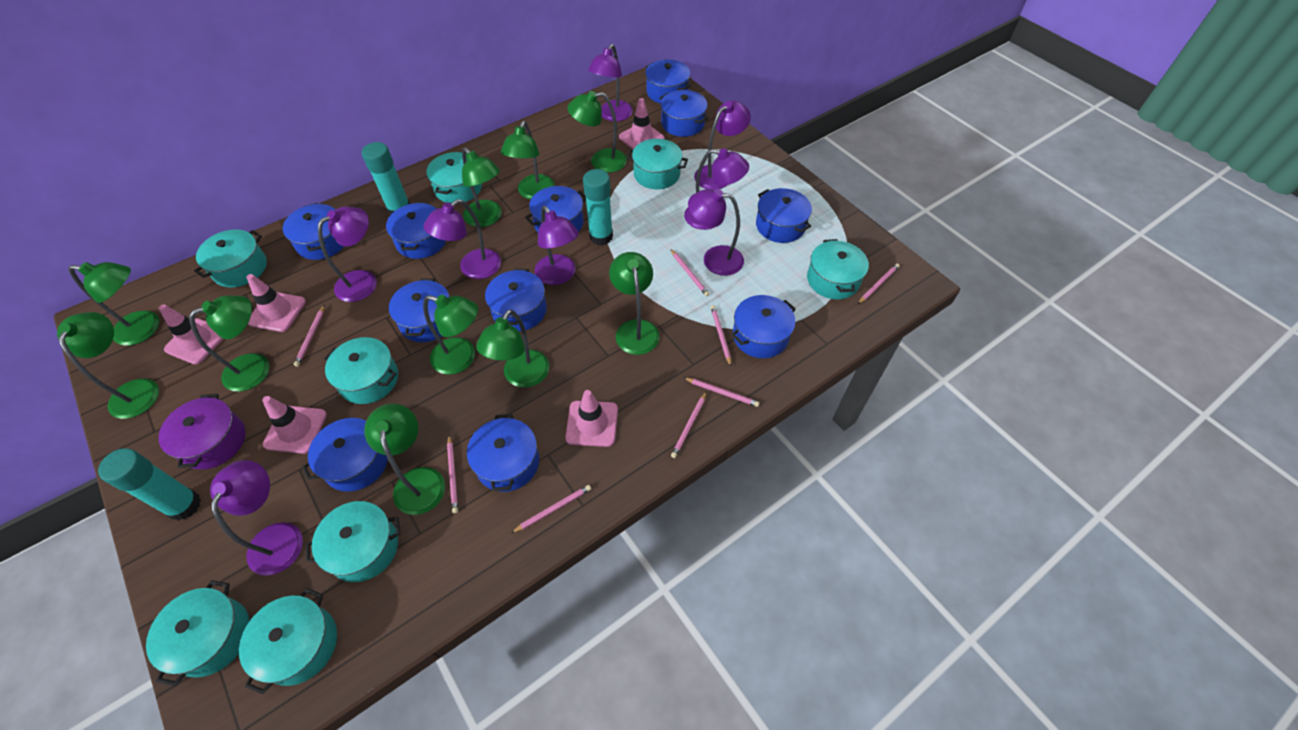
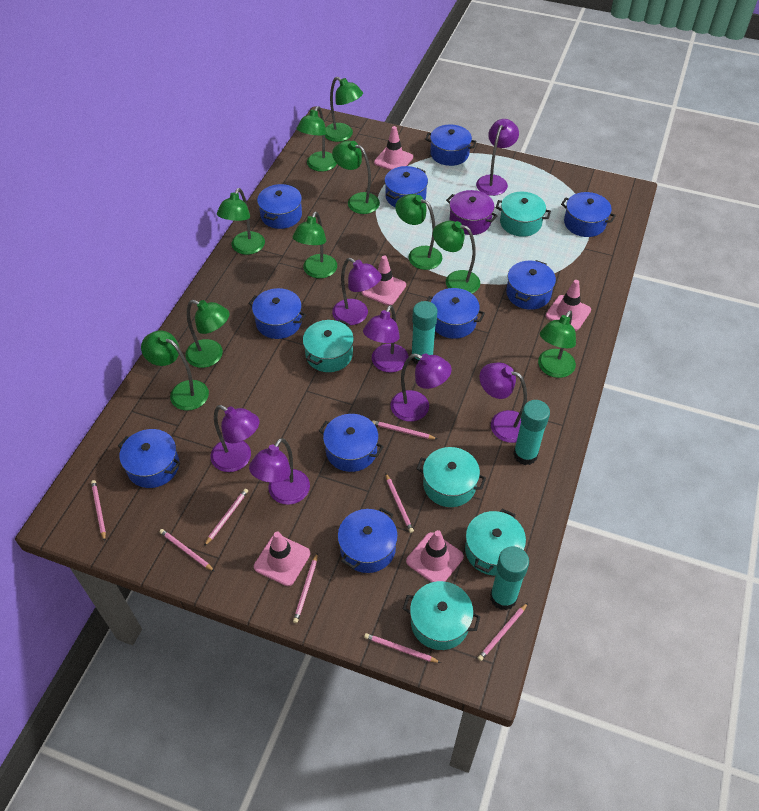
blue pot: 11 -> 10
purple lamp: 8 -> 7
turquoise pot: 8 -> 5

